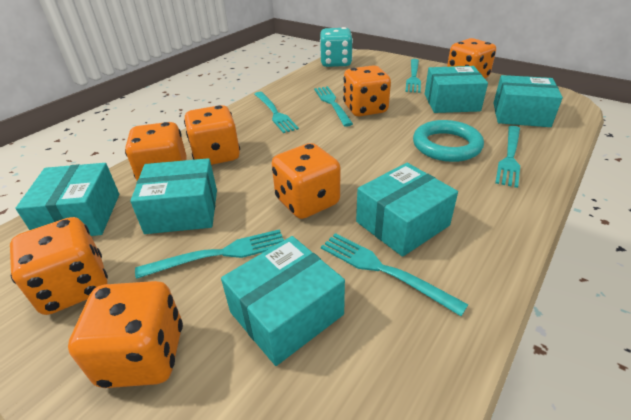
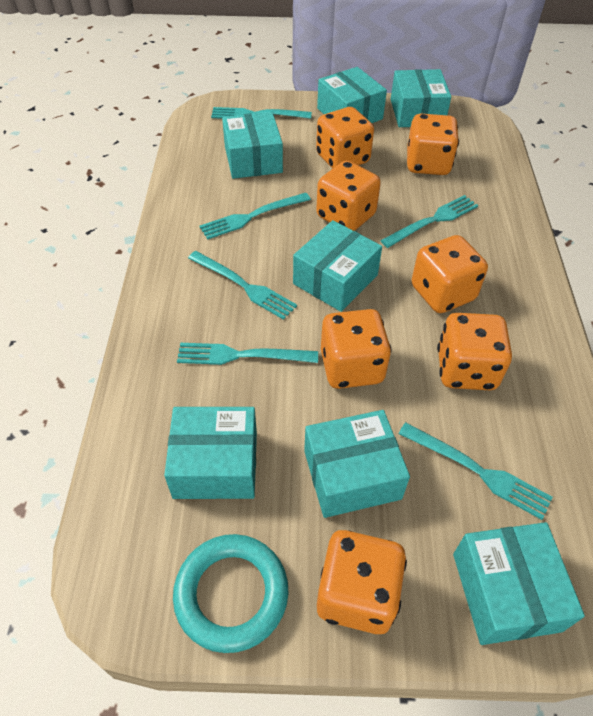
turquoise box: 6 -> 7
turquoise dice: 1 -> 0

